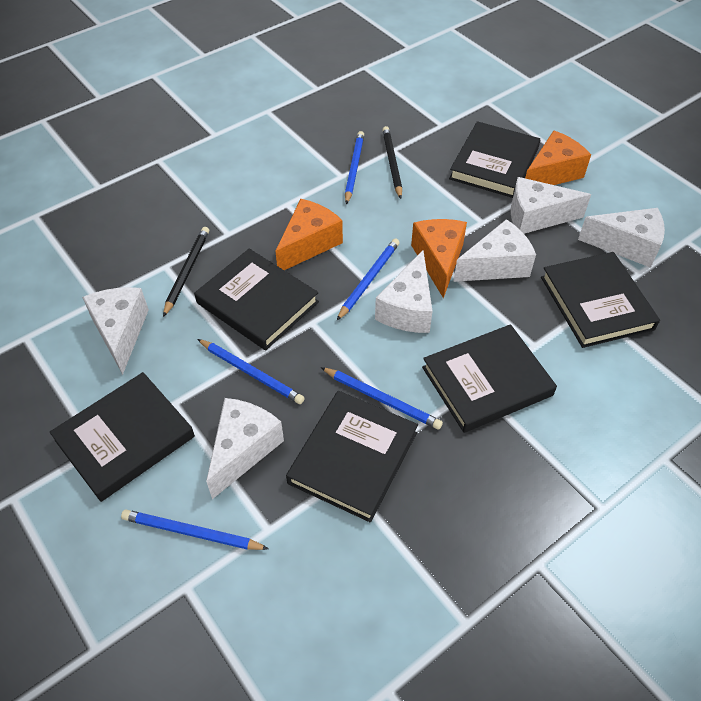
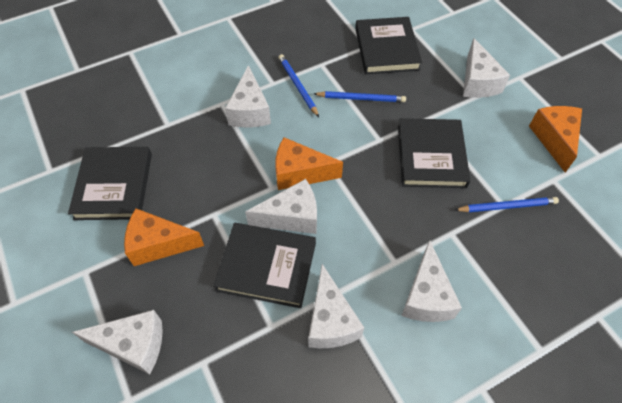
black book: 6 -> 4
black pencil: 2 -> 0
blue pencil: 5 -> 3

